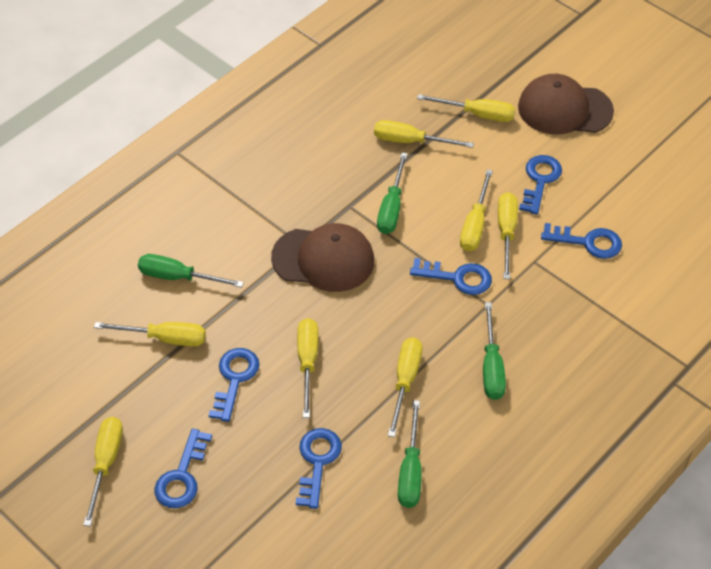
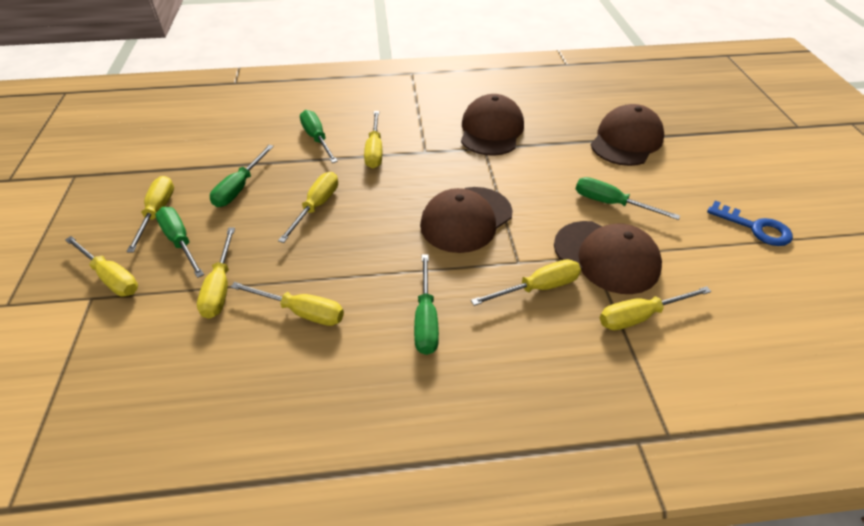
blue key: 6 -> 1
brown cap: 2 -> 4
green screwdriver: 4 -> 5

